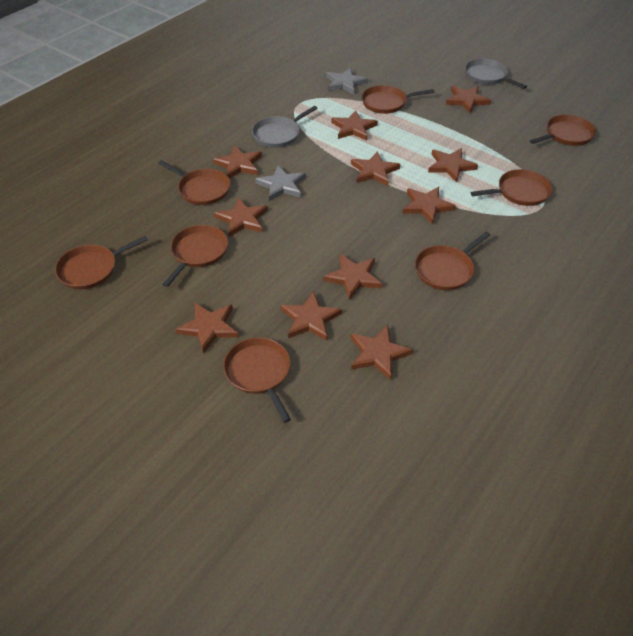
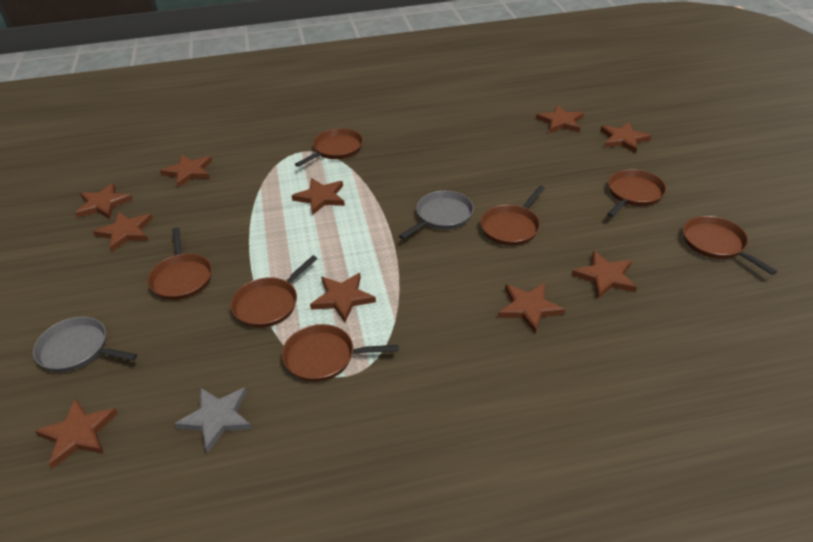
brown pan: 8 -> 7
brown star: 11 -> 10
grey star: 2 -> 1

